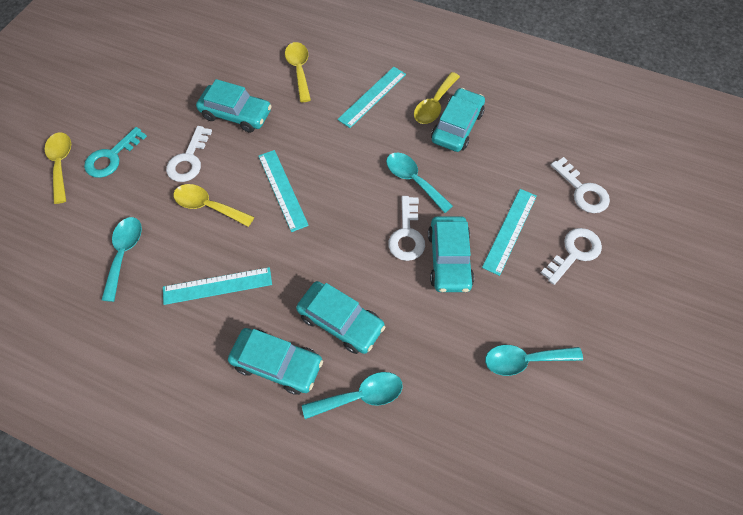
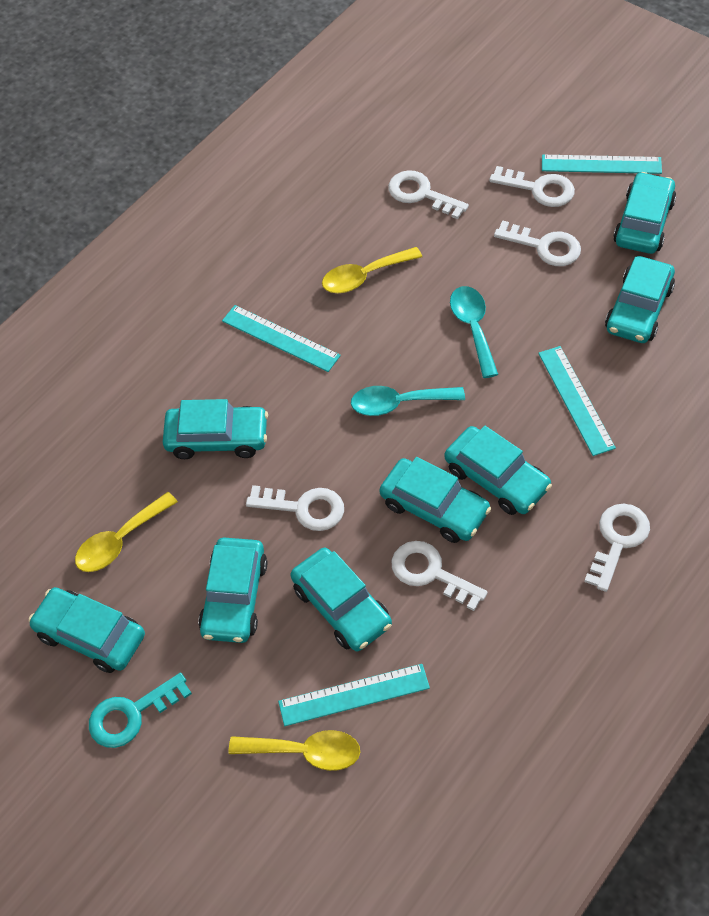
turquoise car: 5 -> 8
turquoise spoon: 4 -> 2
white key: 4 -> 6
yellow spoon: 4 -> 3

